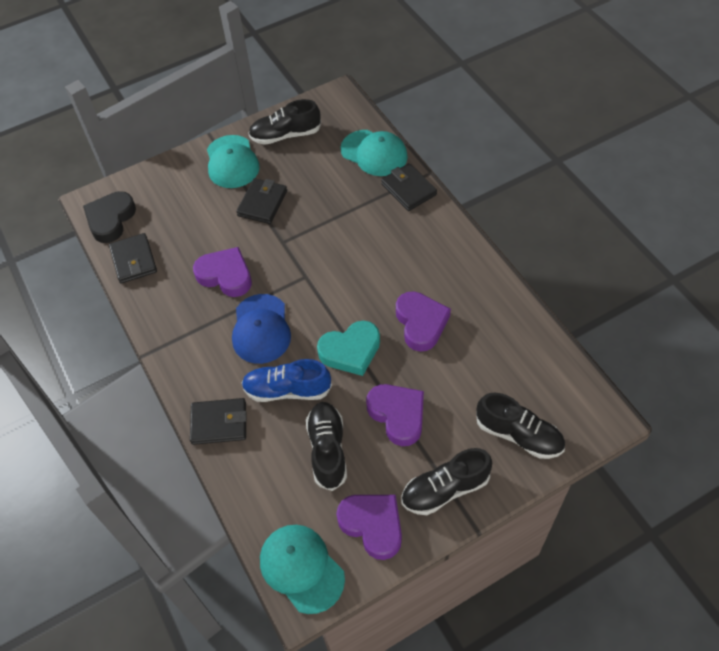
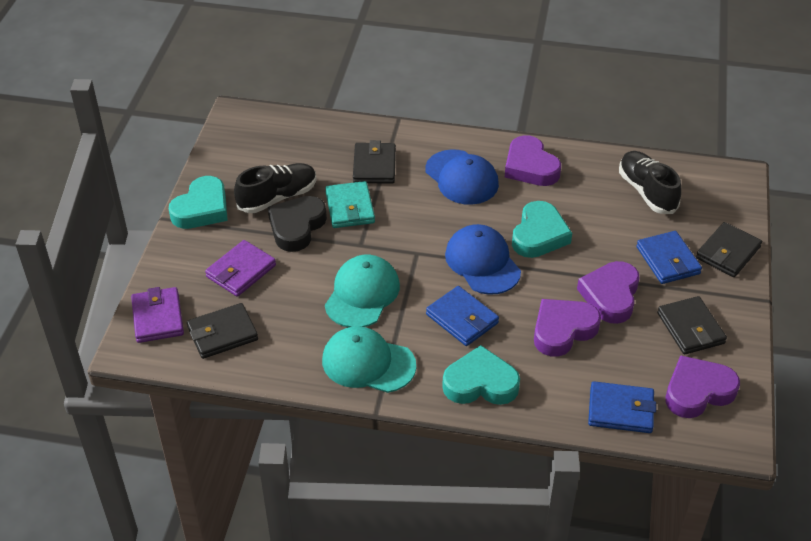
black shoe: 4 -> 2
blue cap: 1 -> 2
blue shoe: 1 -> 0
blue wallet: 0 -> 3
purple wallet: 0 -> 2
turquoise cap: 3 -> 2
turquoise heart: 1 -> 3
turquoise wallet: 0 -> 1

